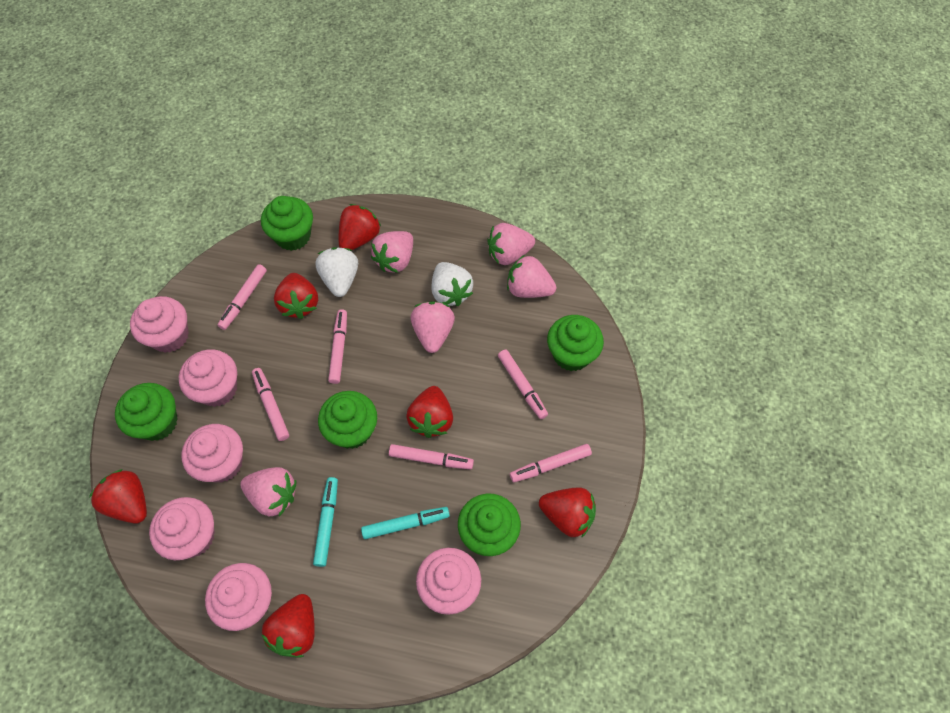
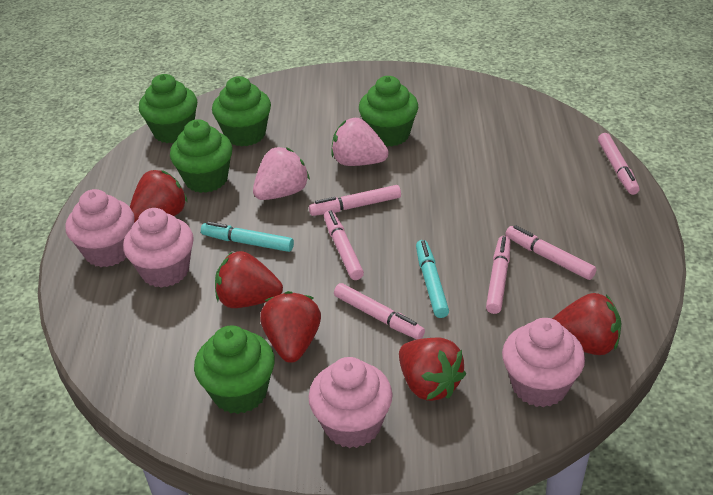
pink cupcake: 6 -> 4
pink strawberry: 5 -> 2
red strawberry: 6 -> 5
white strawberry: 2 -> 0

